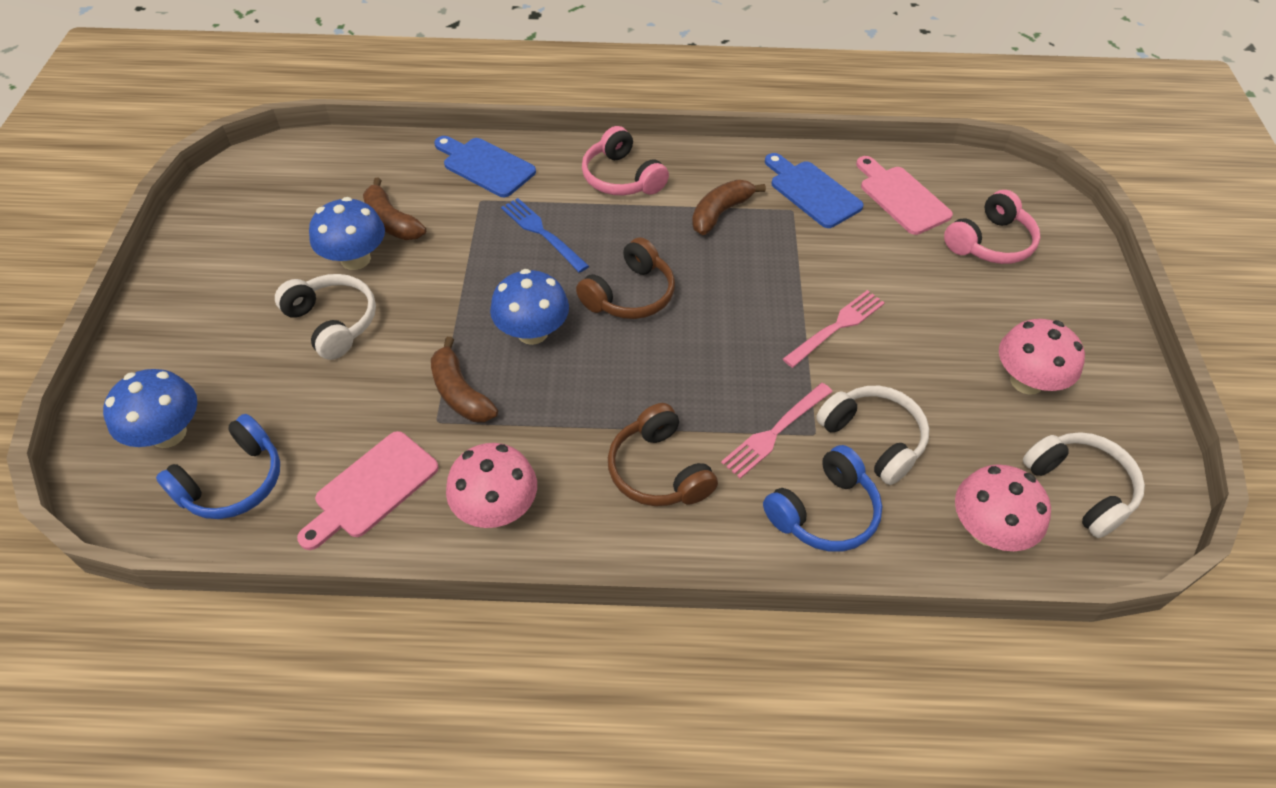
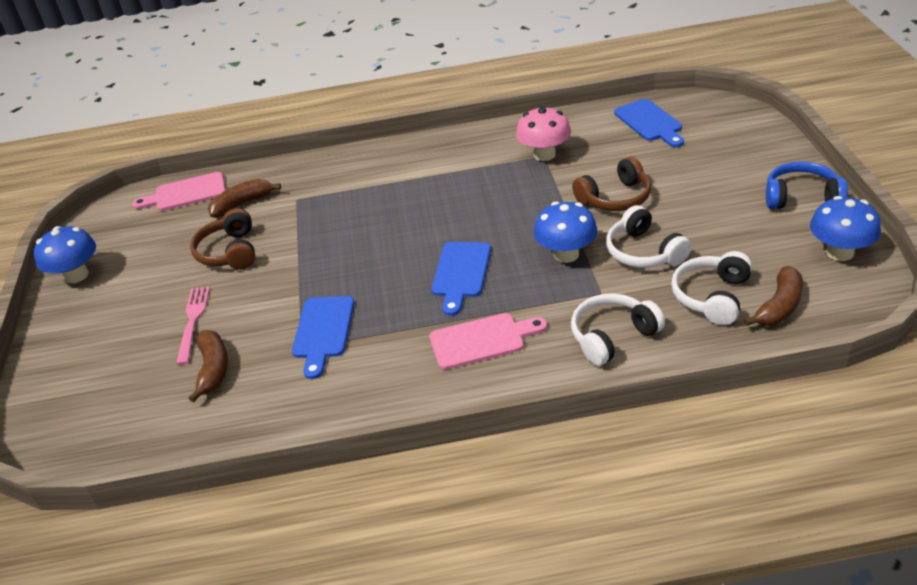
blue cutting board: 2 -> 3
blue fork: 1 -> 0
blue headphones: 2 -> 1
pink fork: 2 -> 1
pink headphones: 2 -> 0
pink mushroom: 3 -> 1

